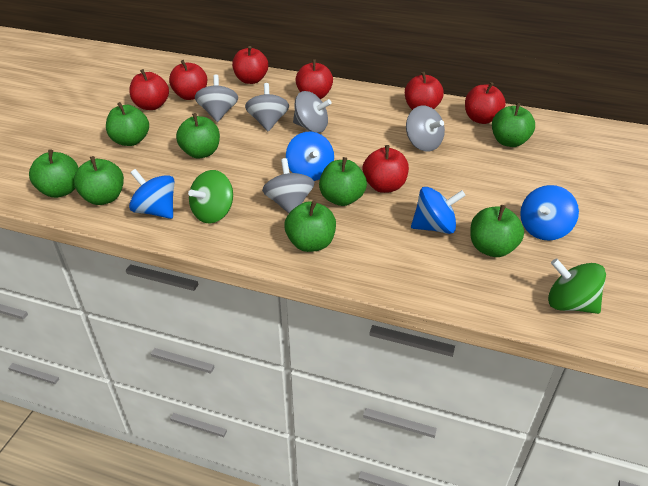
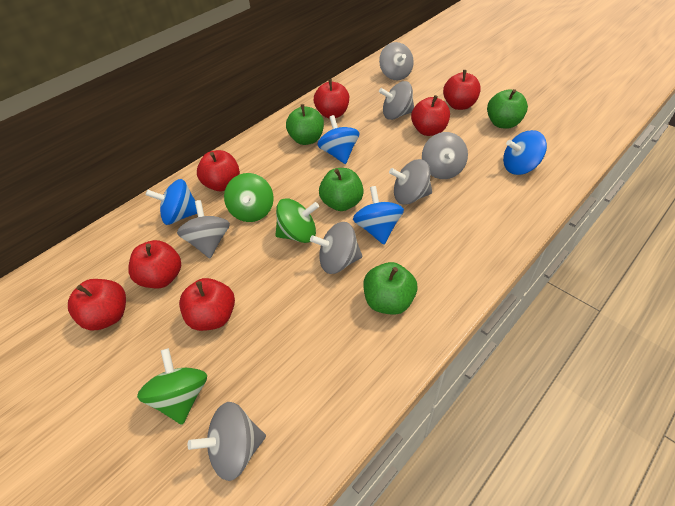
green apple: 8 -> 4
green spinning top: 2 -> 3
grey spinning top: 5 -> 7

